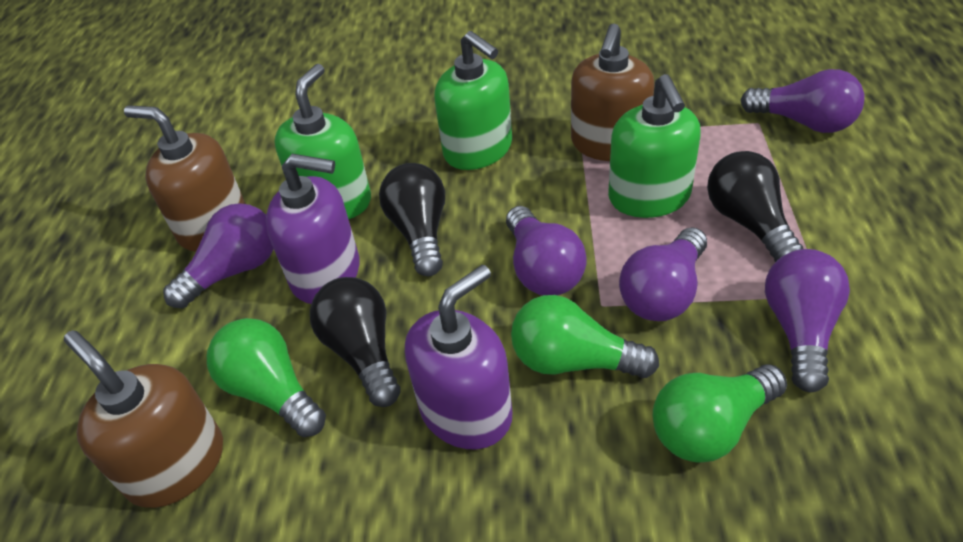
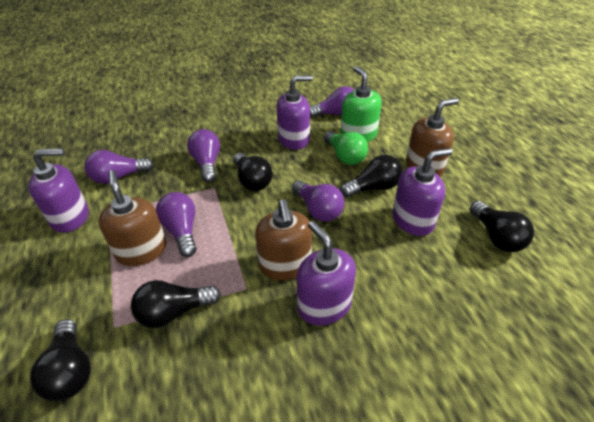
black light bulb: 3 -> 5
green light bulb: 3 -> 1
green soap dispenser: 3 -> 1
purple soap dispenser: 2 -> 4

